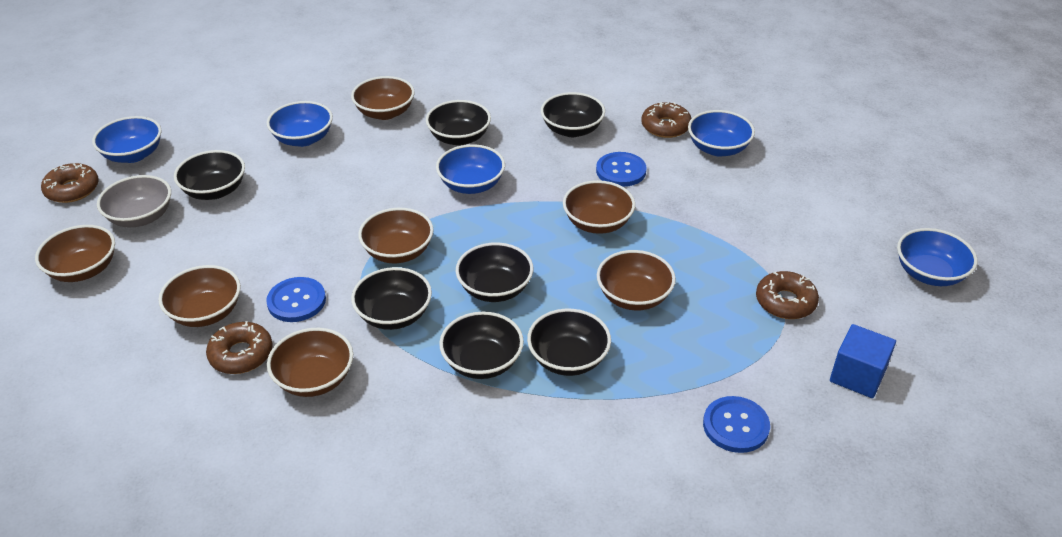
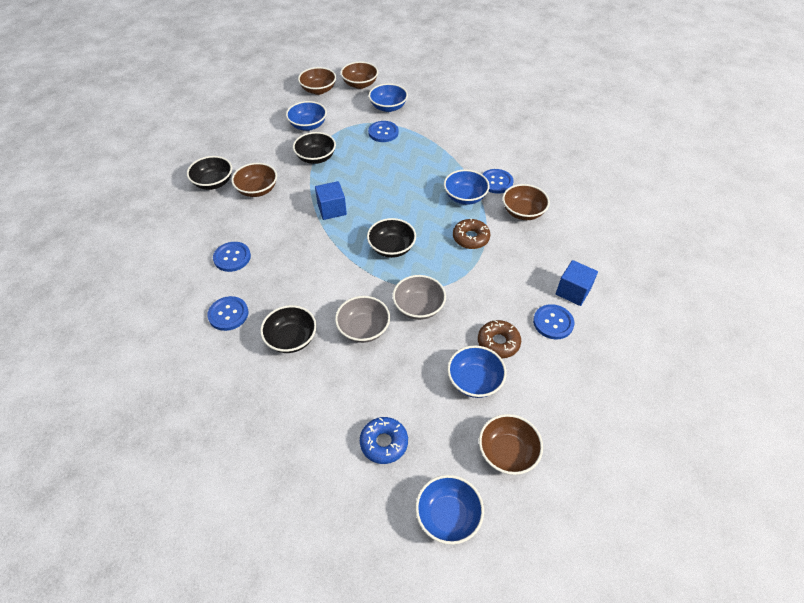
black bowl: 7 -> 4
blue button: 3 -> 5
blue cube: 1 -> 2
blue donut: 0 -> 1
brown bowl: 7 -> 5
brown donut: 4 -> 2
grey bowl: 1 -> 2

